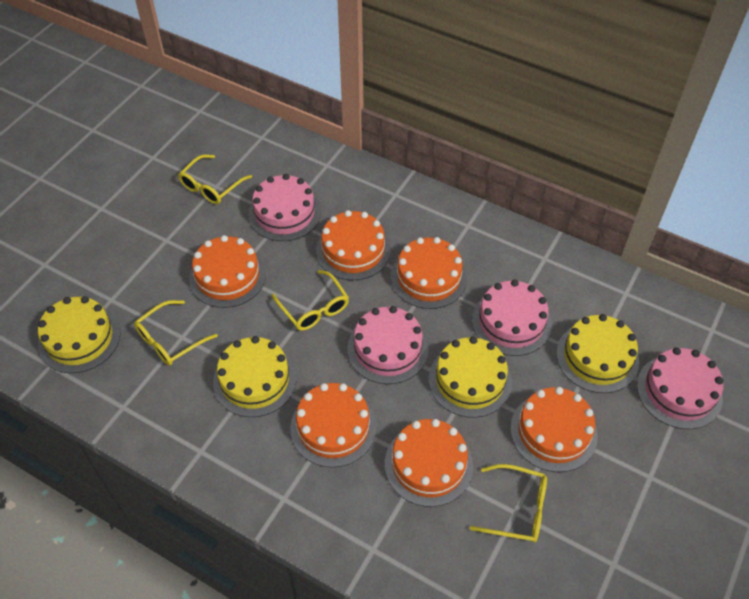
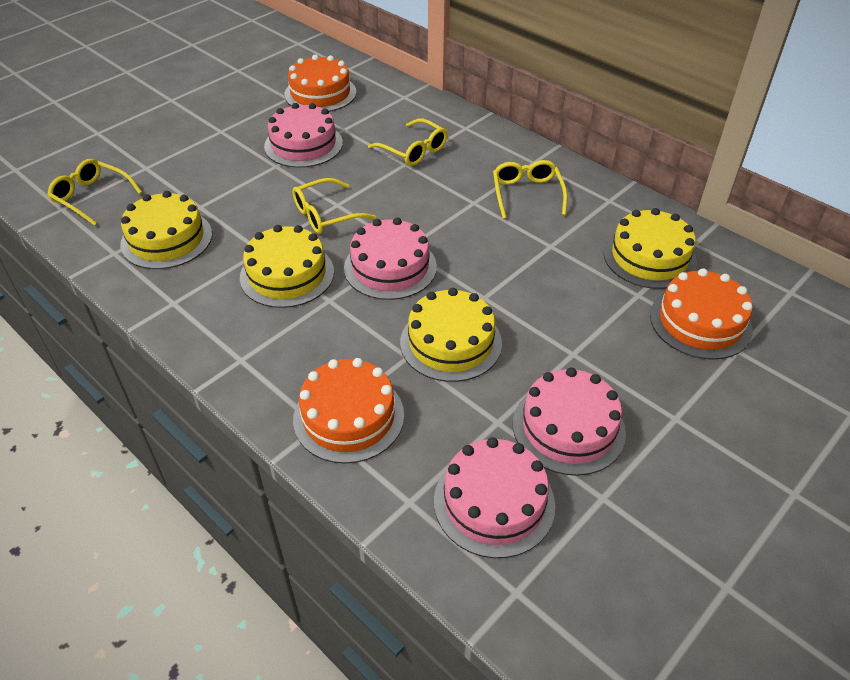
orange cake: 6 -> 3

